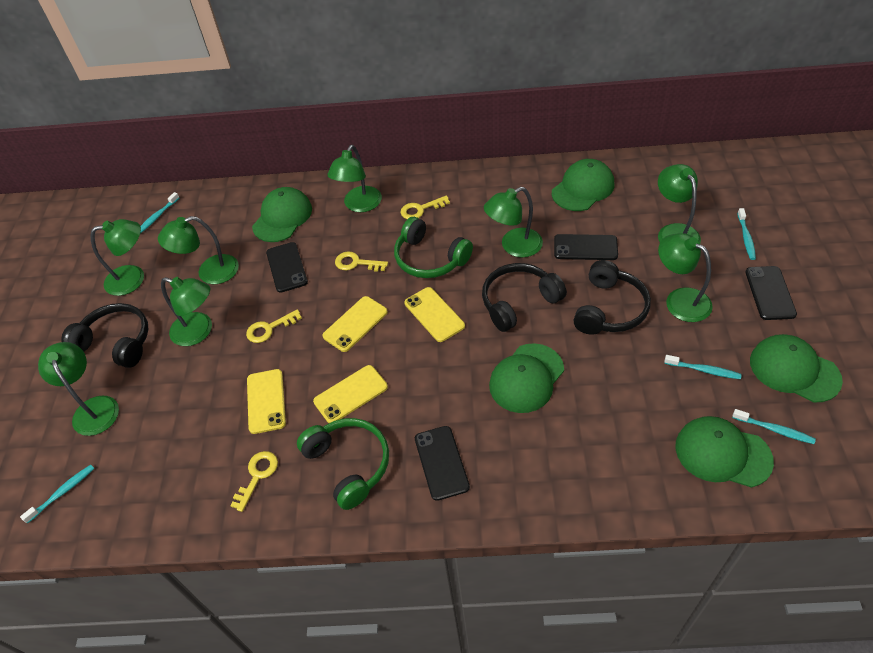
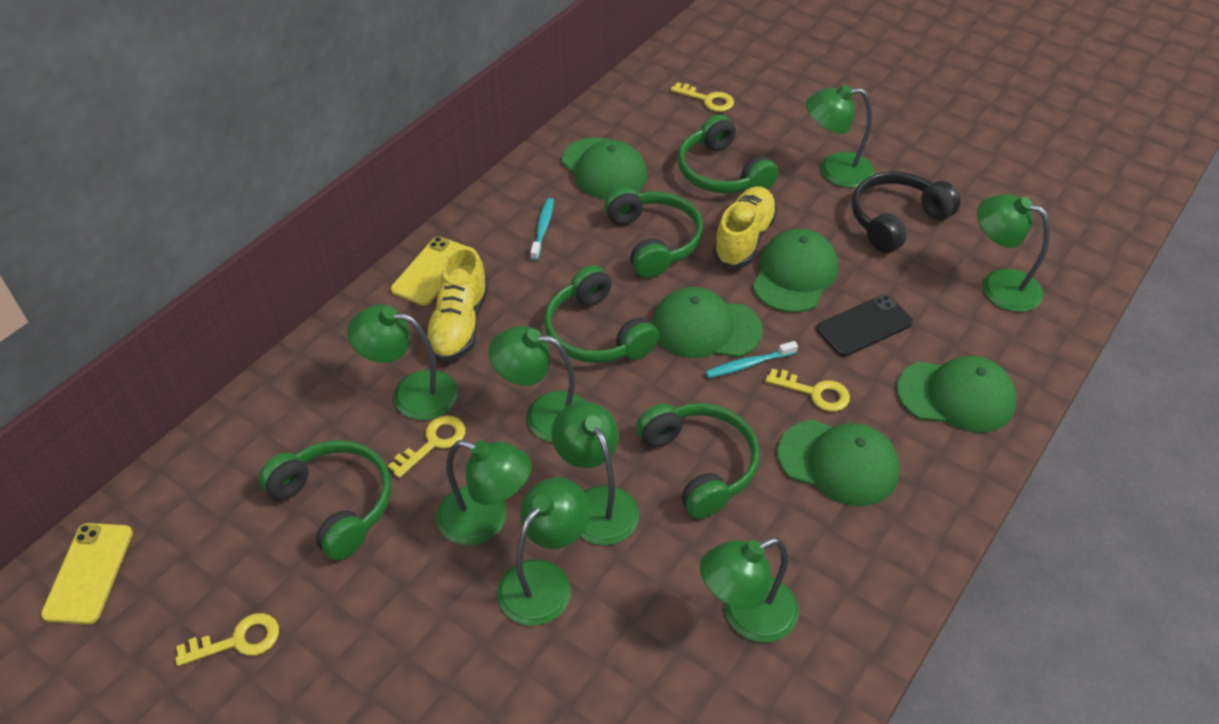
black headphones: 3 -> 1
black phone: 4 -> 1
green headphones: 2 -> 5
turquoise toothbrush: 5 -> 2
yellow phone: 4 -> 2
yellow shoe: 0 -> 2

